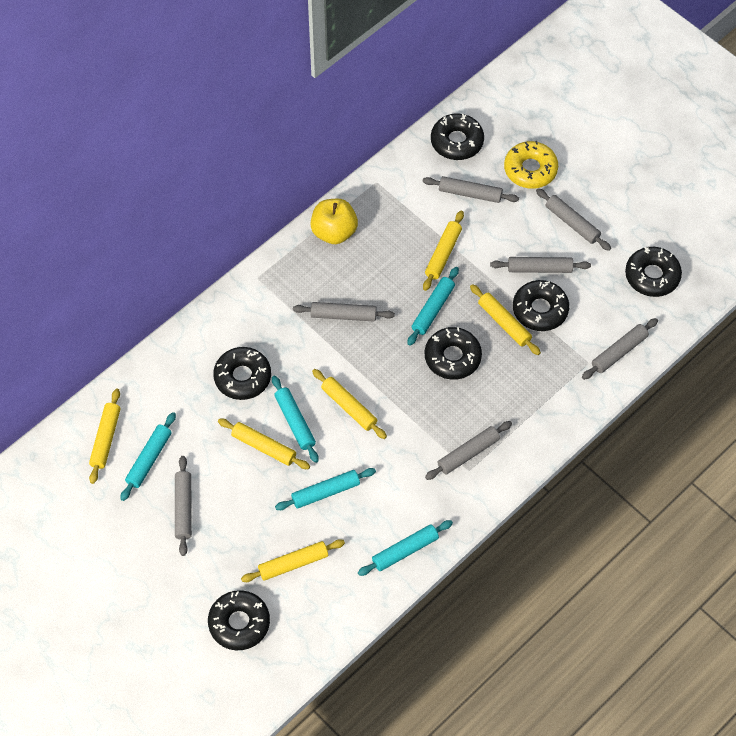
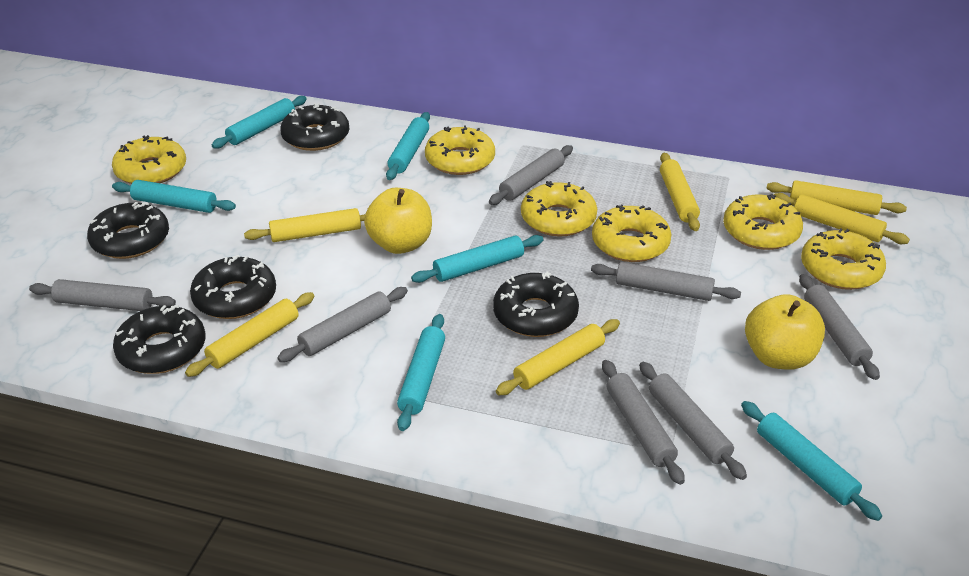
black donut: 6 -> 5
turquoise rolling pin: 5 -> 6
yellow apple: 1 -> 2
yellow donut: 1 -> 6

